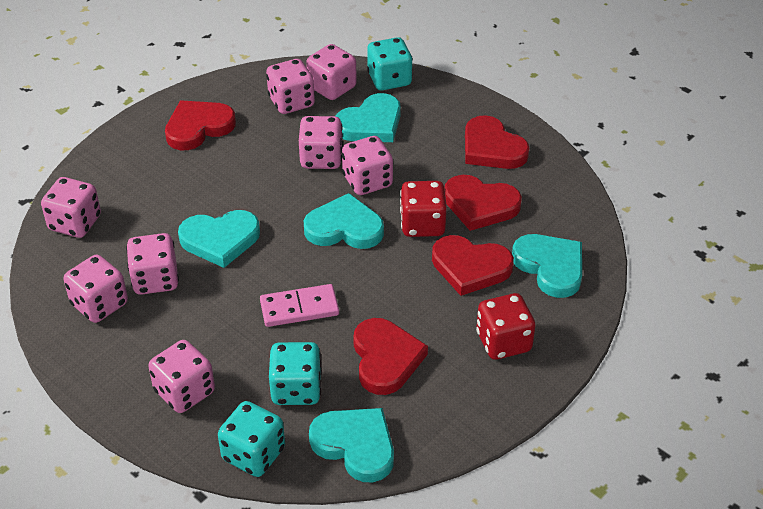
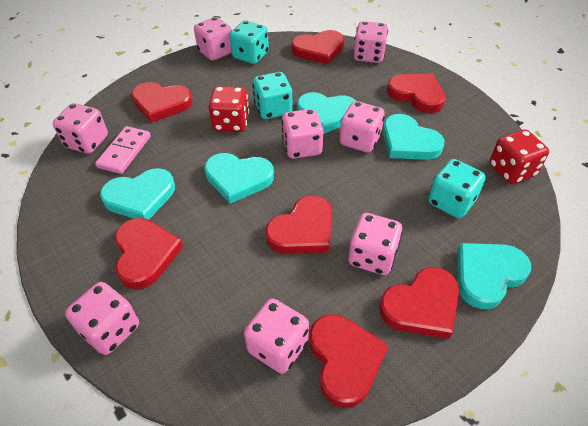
red heart: 5 -> 7

